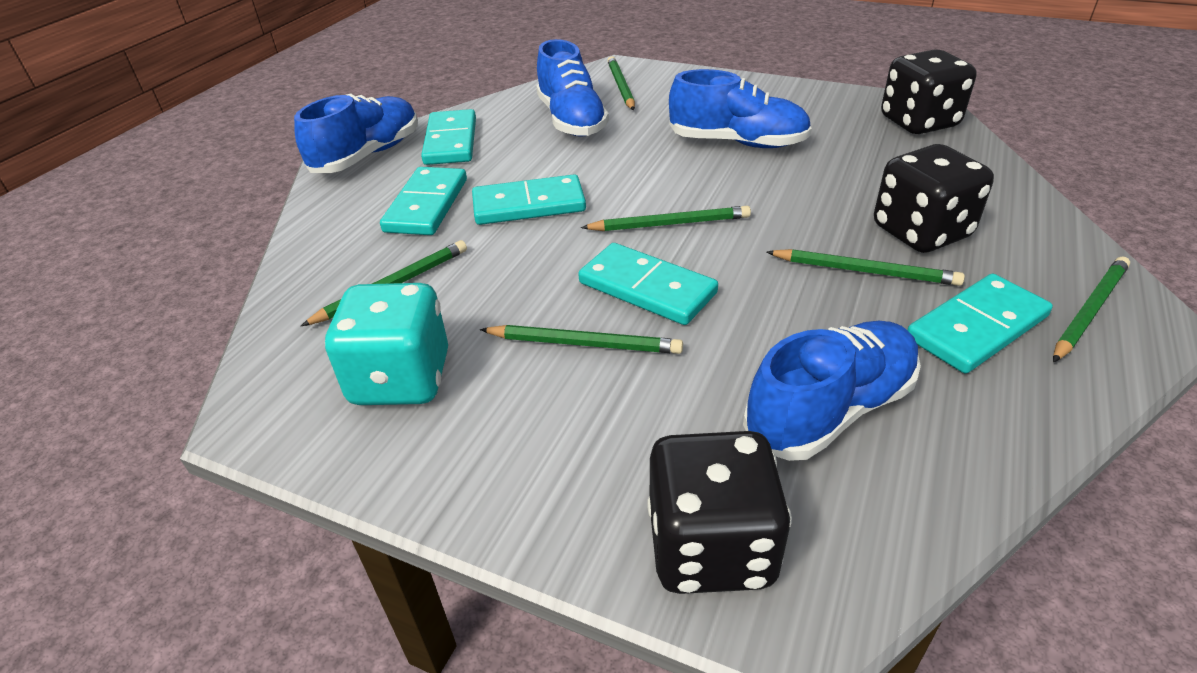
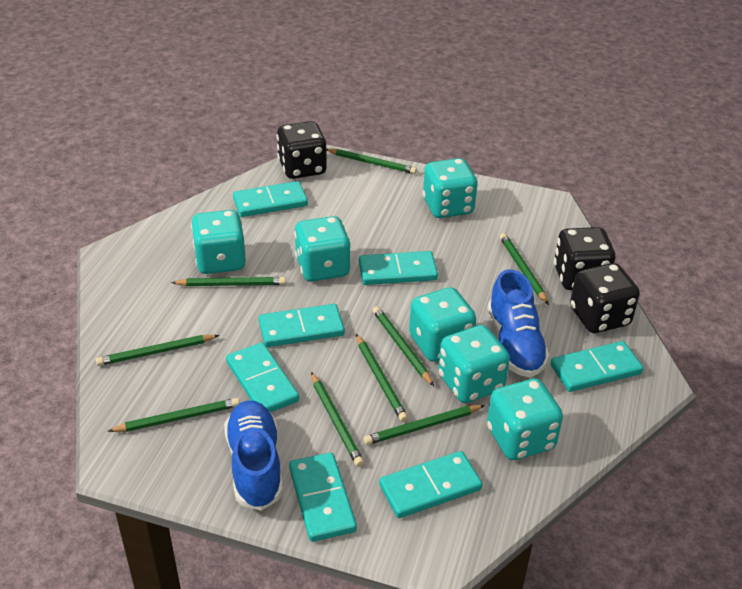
blue shoe: 4 -> 2
green pencil: 6 -> 9
turquoise dice: 1 -> 6
turquoise domino: 5 -> 7

